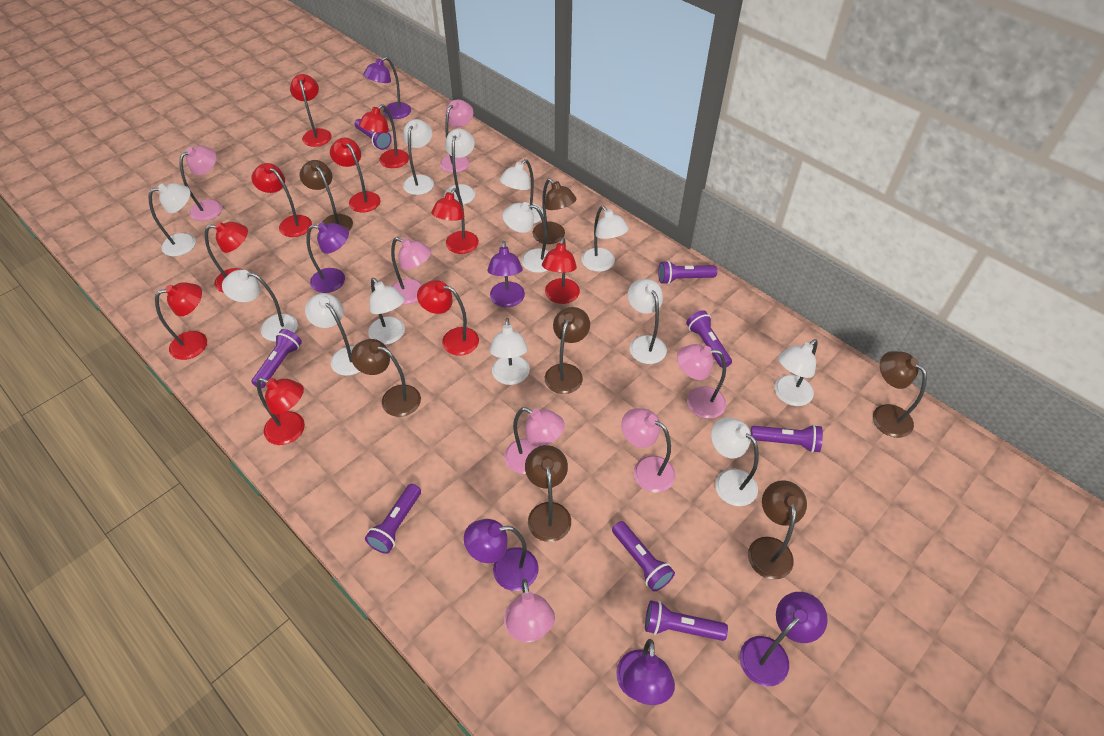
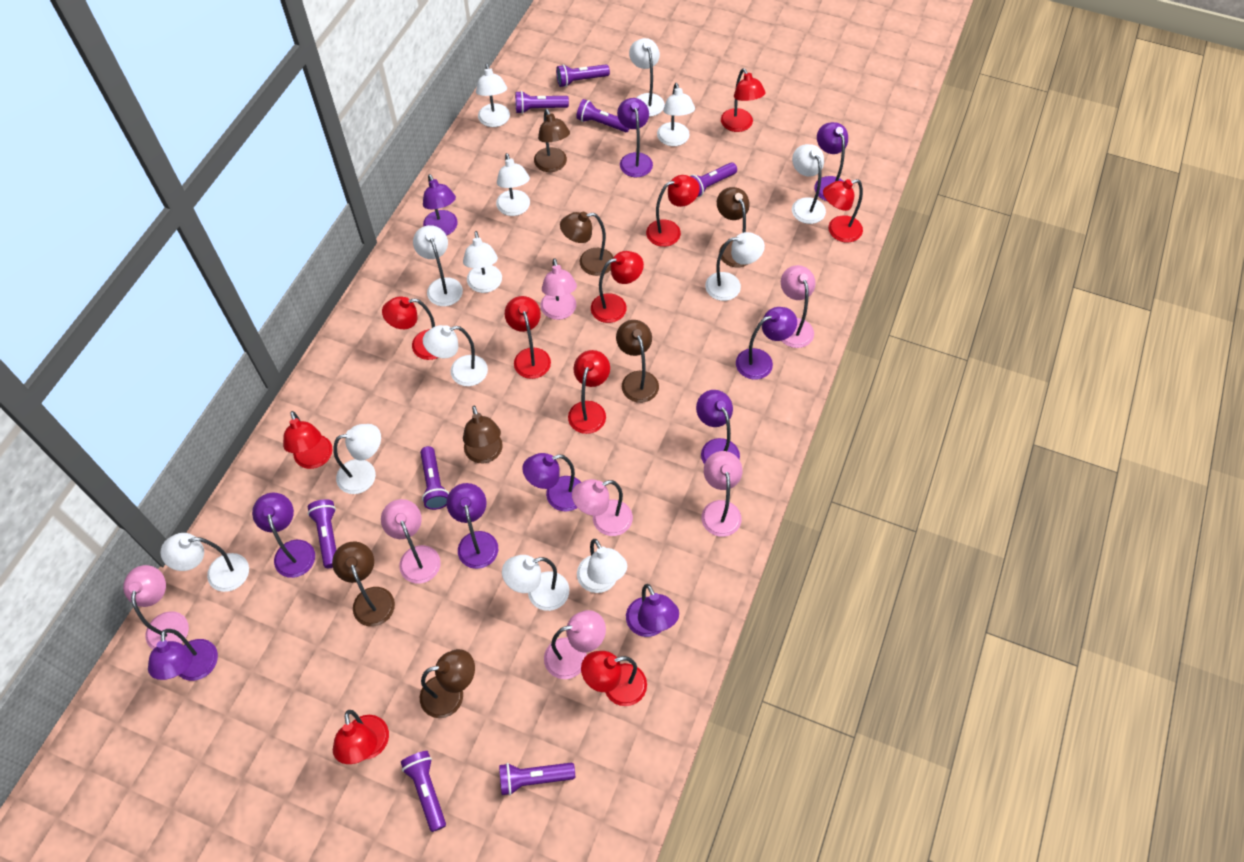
purple lamp: 6 -> 10

